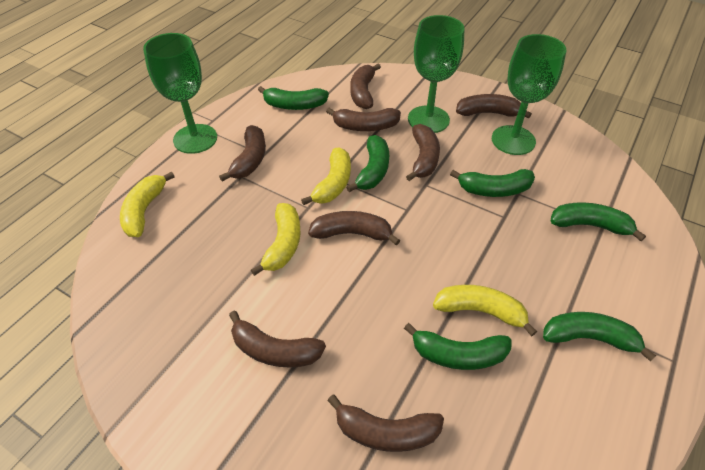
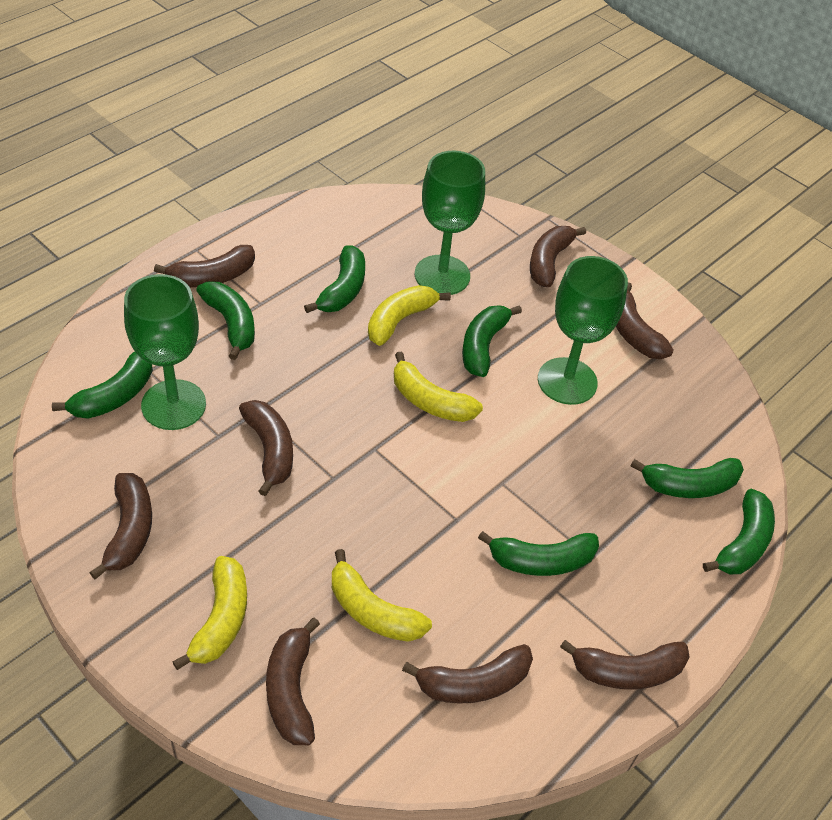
green banana: 6 -> 7

